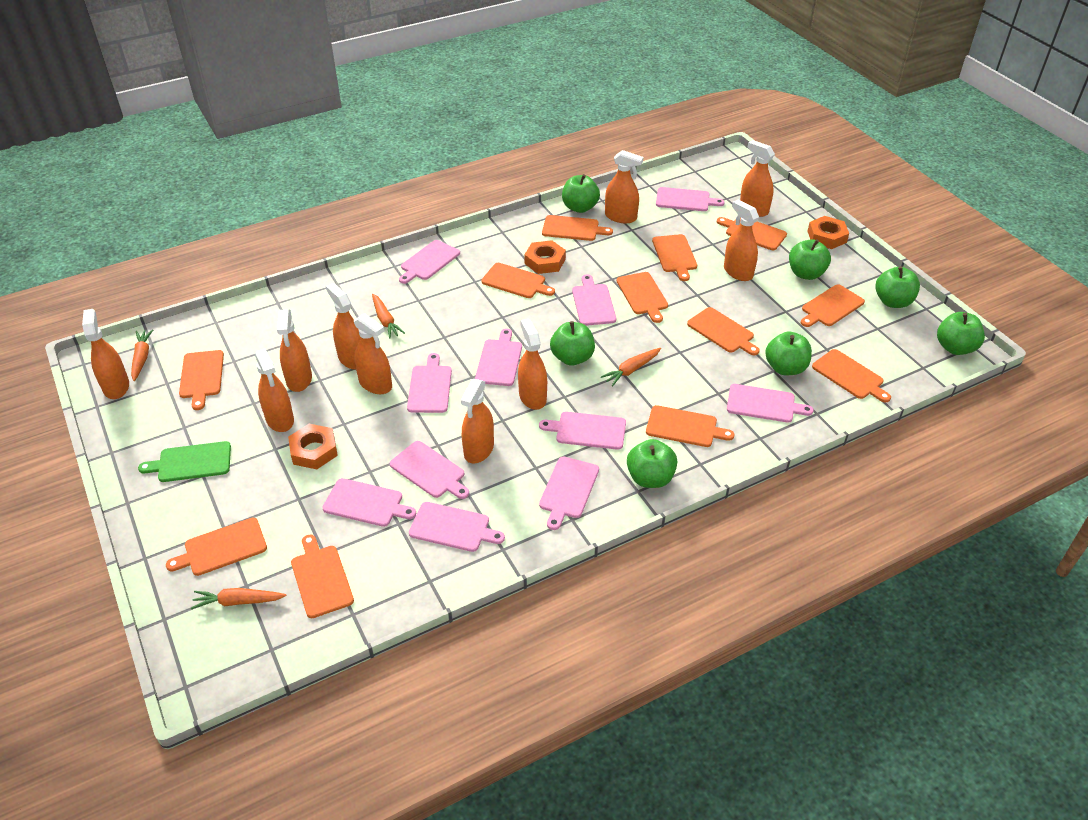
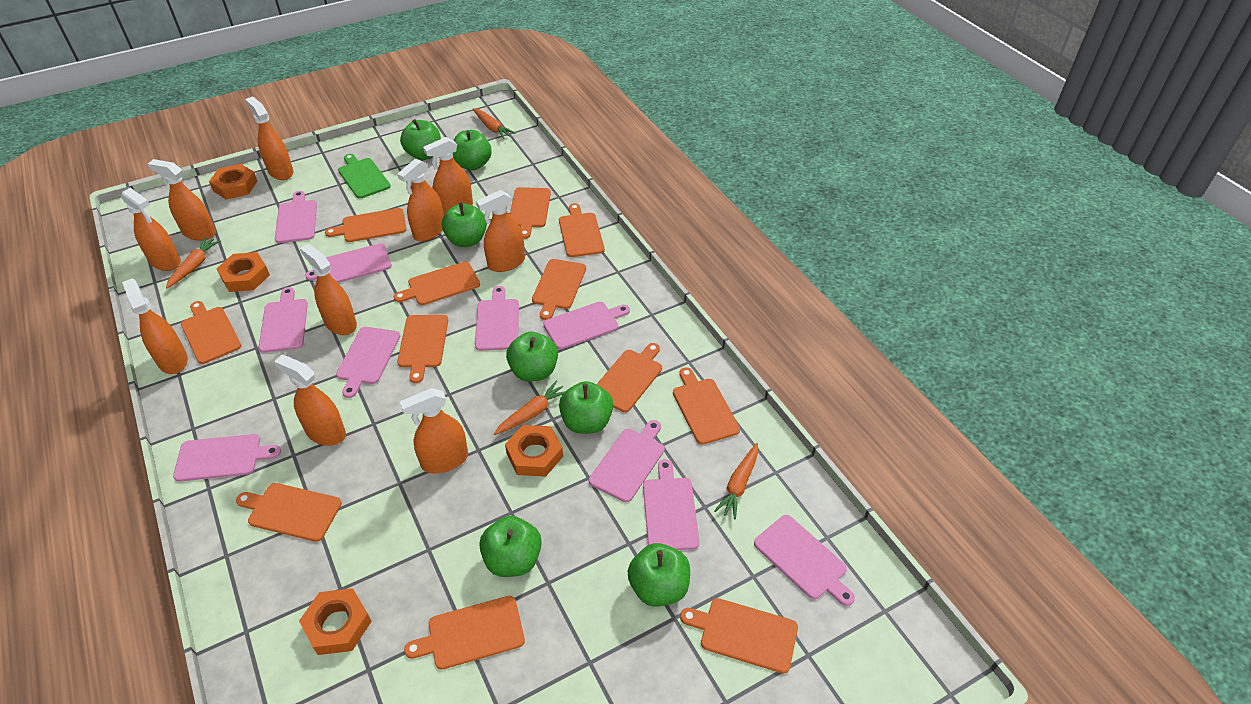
orange nut: 3 -> 4
pink cutting board: 11 -> 10

